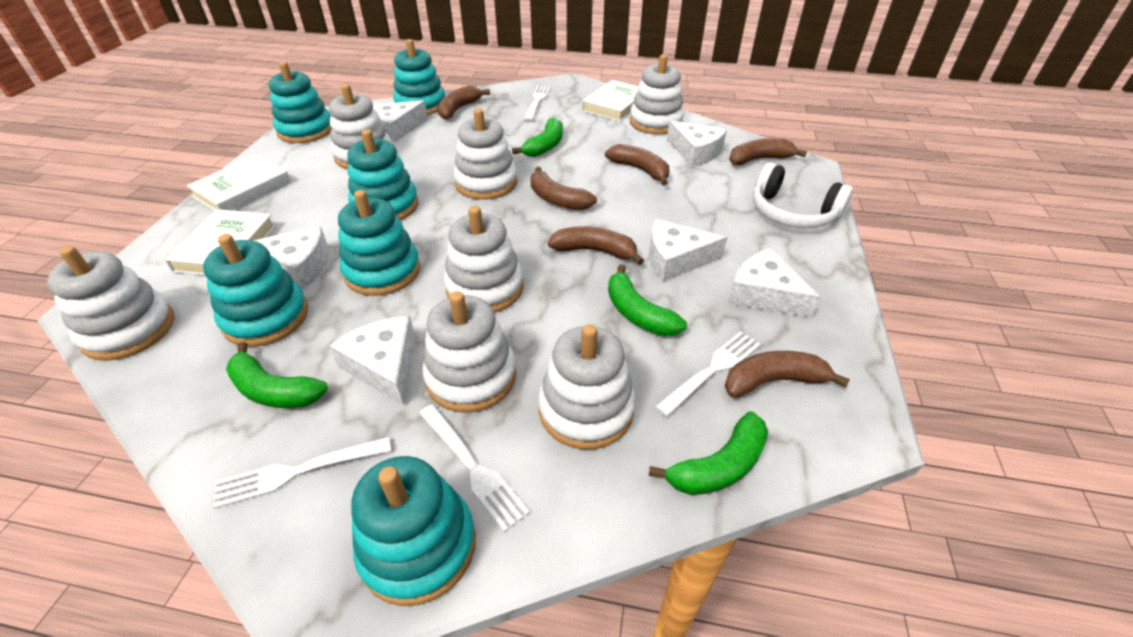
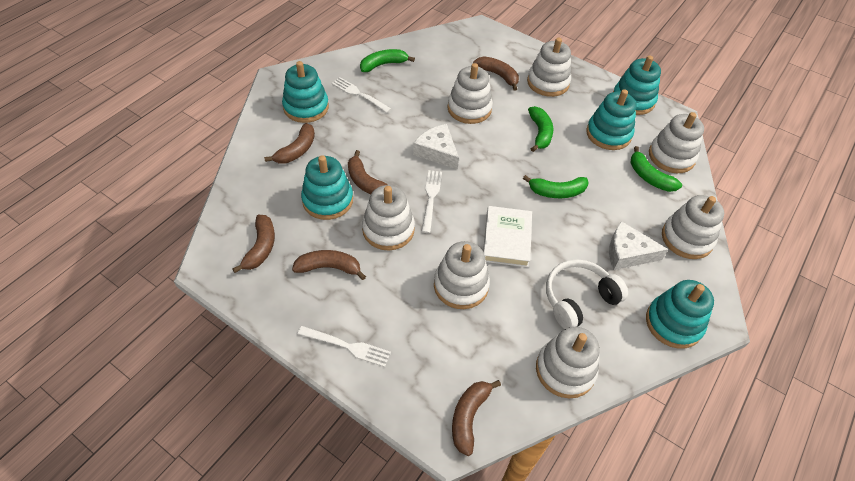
turquoise stacking toy: 6 -> 5
white book: 3 -> 1
white cheese: 6 -> 2
white fork: 4 -> 3

